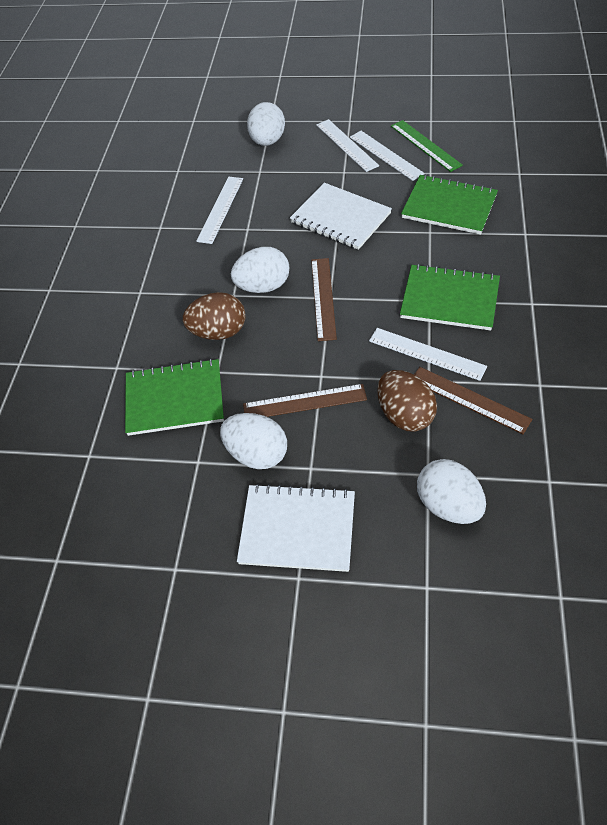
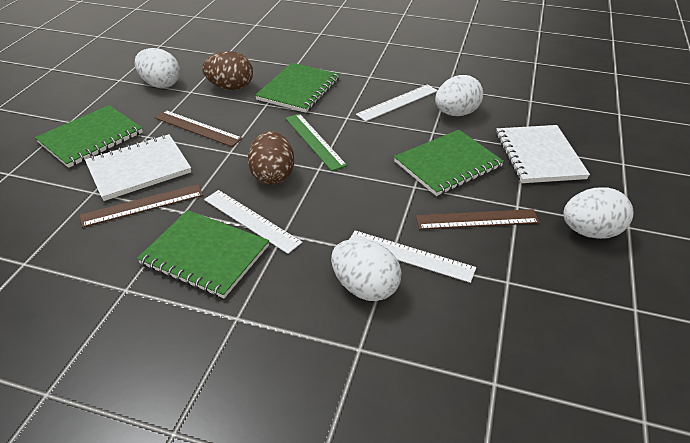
green notebook: 3 -> 4
white ruler: 4 -> 3

